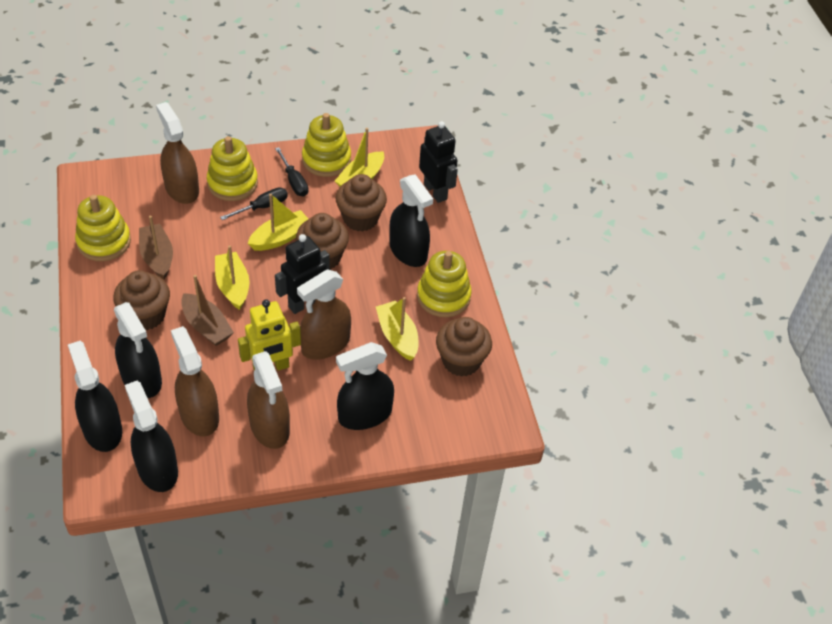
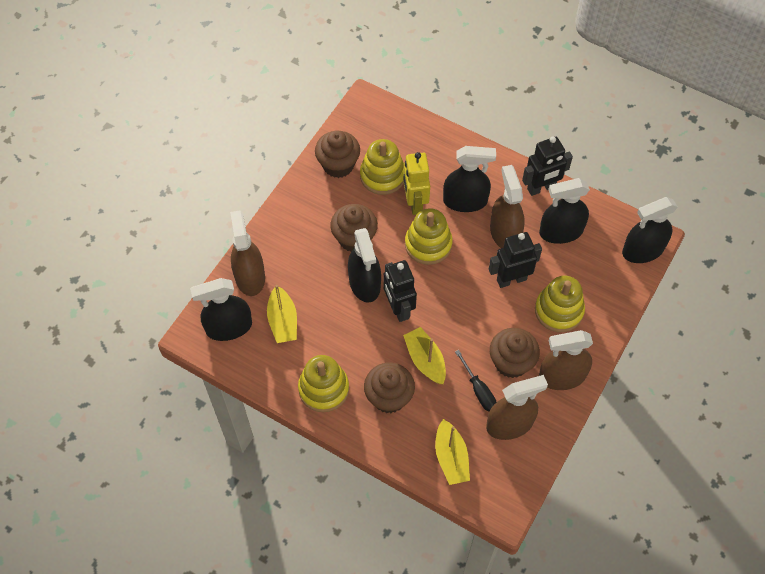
black robot: 2 -> 3
black screwdriver: 2 -> 1
brown boat: 2 -> 0
yellow boat: 4 -> 3

